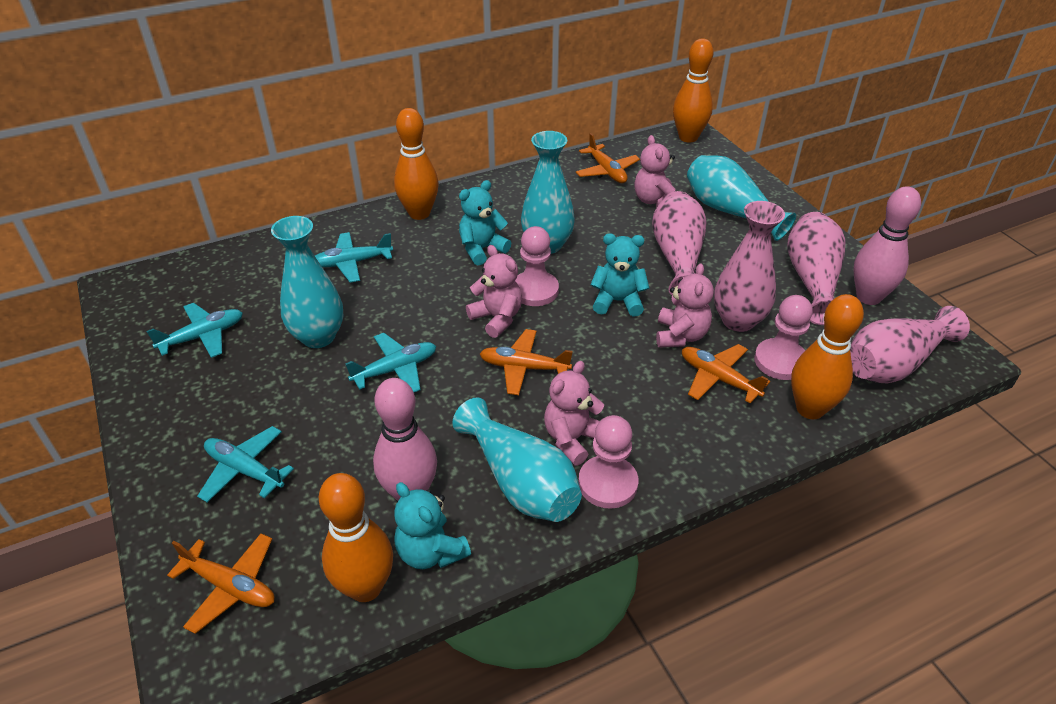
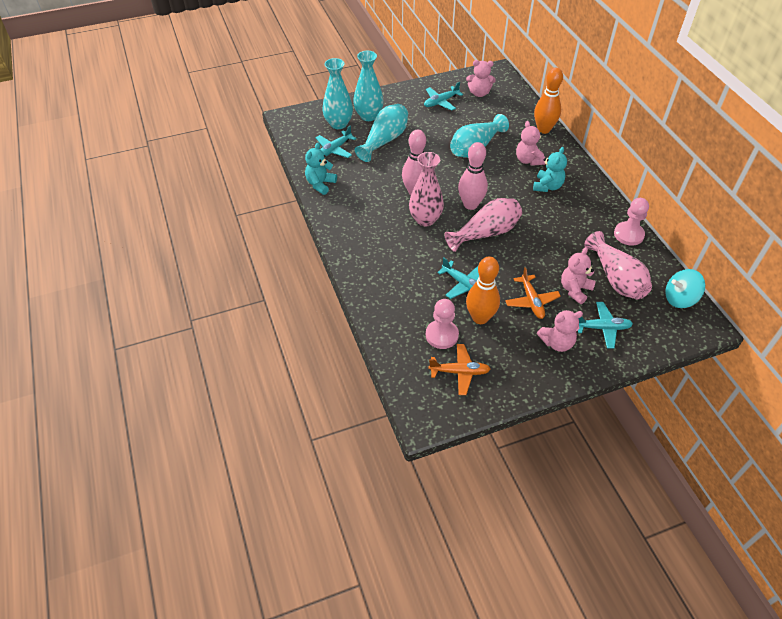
orange bowling pin: 4 -> 2
orange plane: 4 -> 2
pink pawn: 3 -> 2
pink vase: 4 -> 3
turquoise spinning top: 0 -> 1
turquoise teddy bear: 3 -> 2

